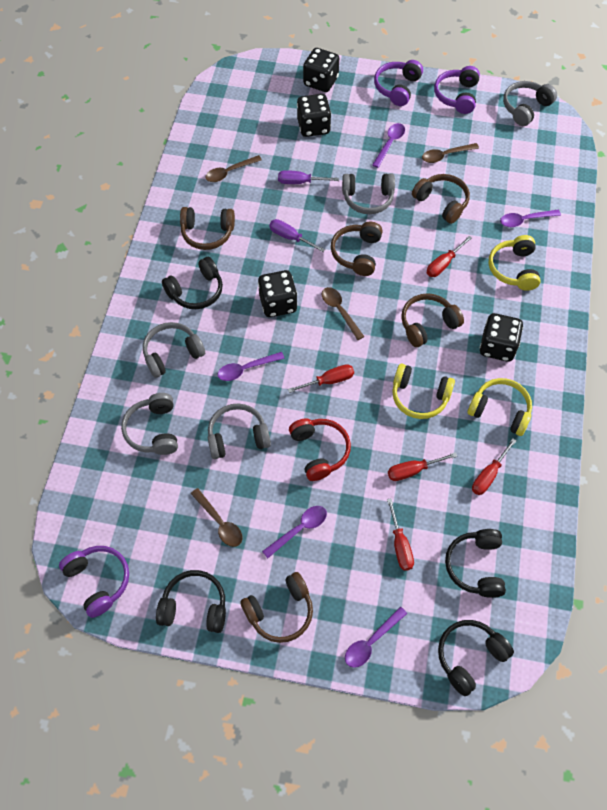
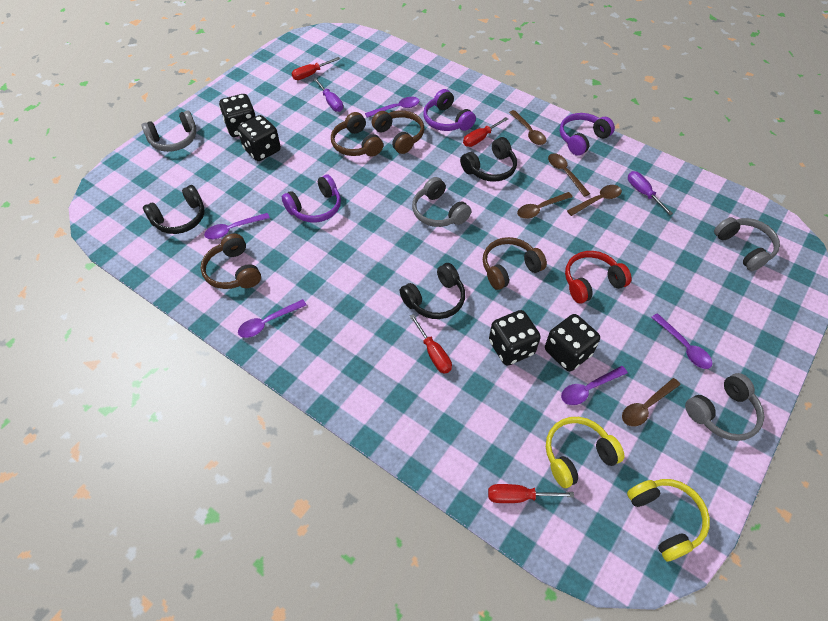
black headphones: 4 -> 3
brown headphones: 5 -> 4
brown spoon: 4 -> 5
grey headphones: 5 -> 4
red screwdriver: 5 -> 4
yellow headphones: 3 -> 2

